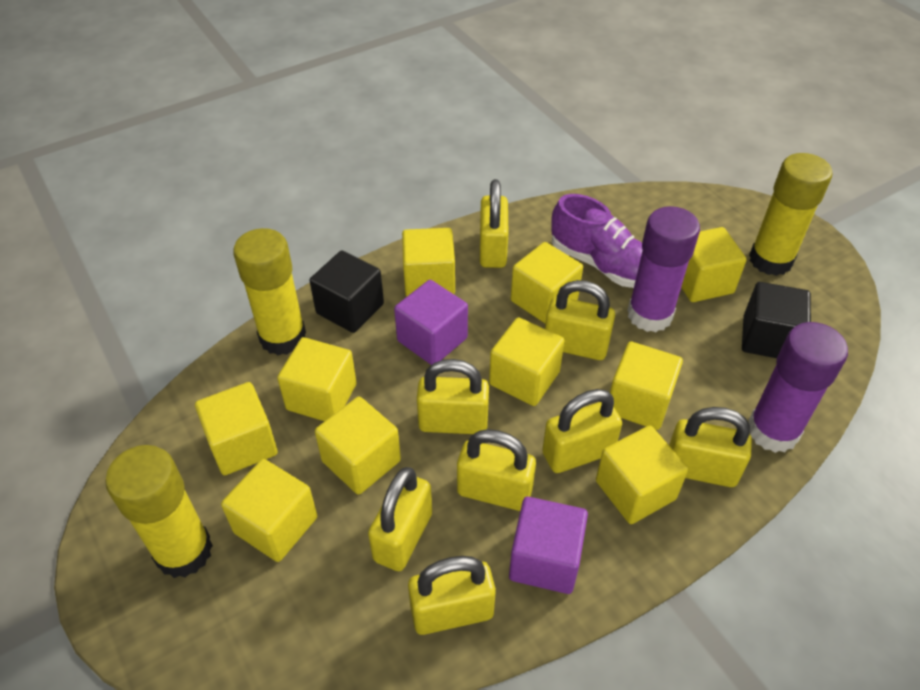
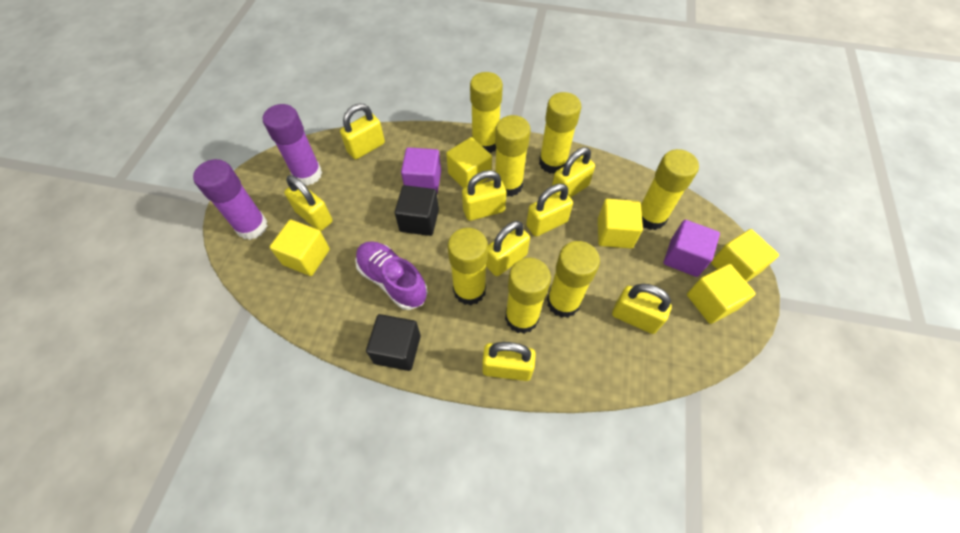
yellow cube: 10 -> 5
yellow glue stick: 3 -> 7

